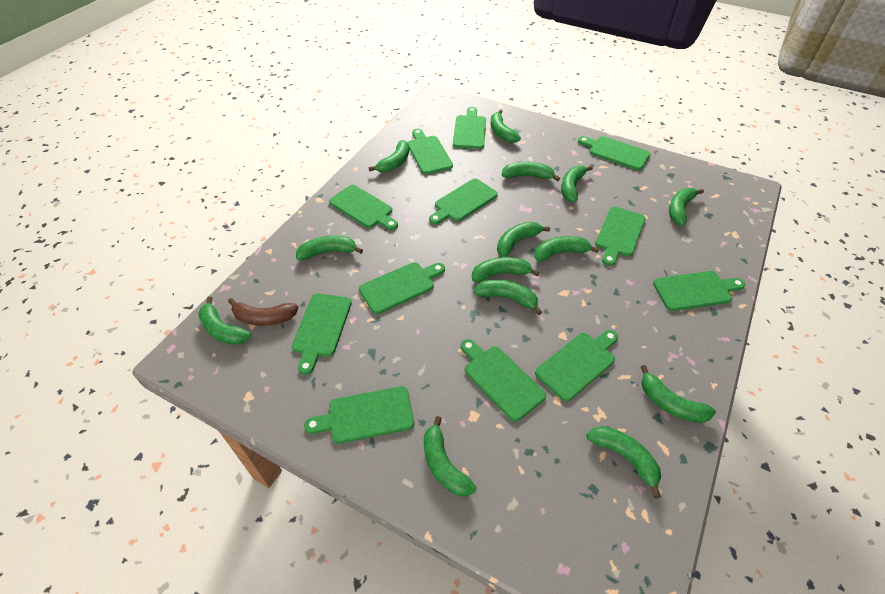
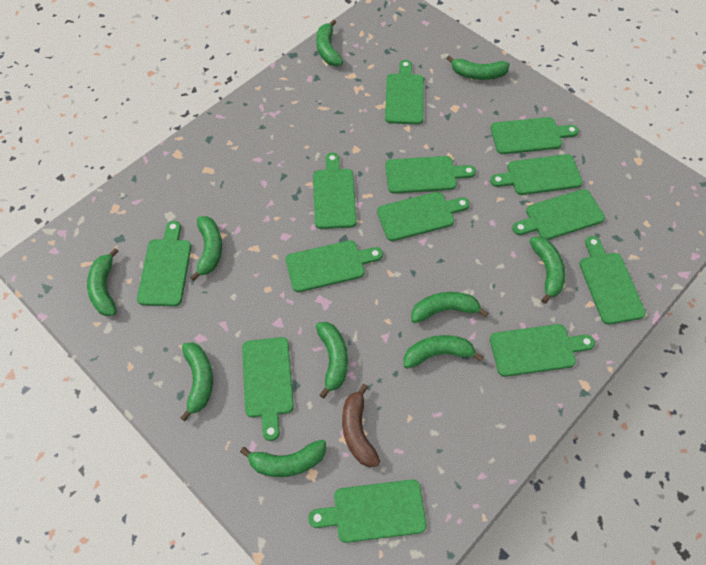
green banana: 14 -> 10
green cutting board: 12 -> 13

